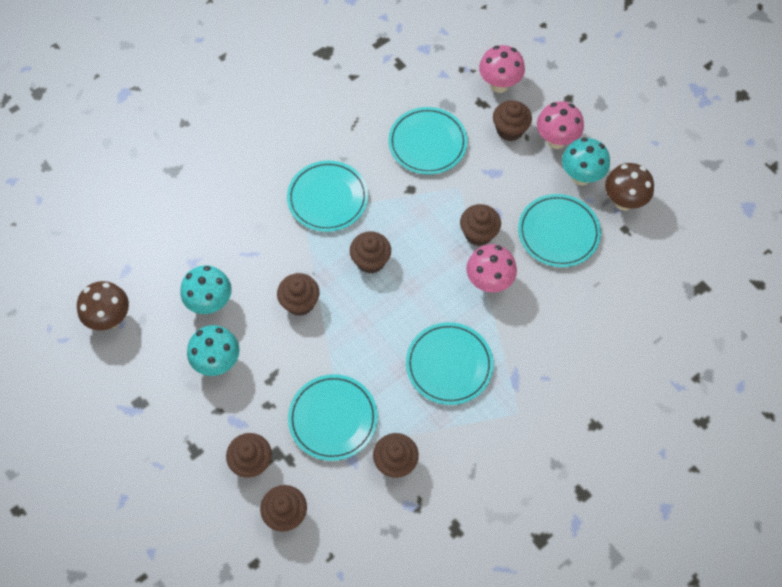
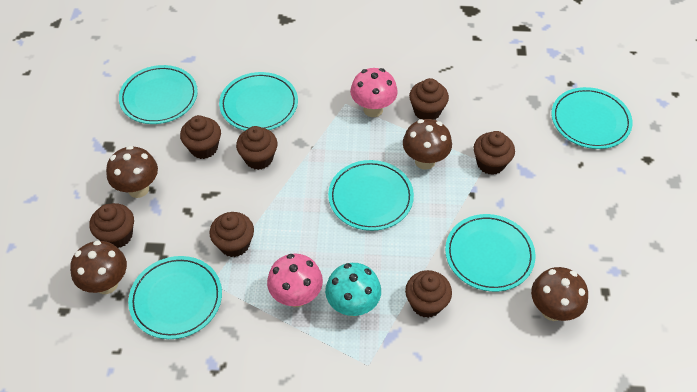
brown mushroom: 2 -> 4
pink mushroom: 3 -> 2
turquoise mushroom: 3 -> 1
turquoise plate: 5 -> 6

